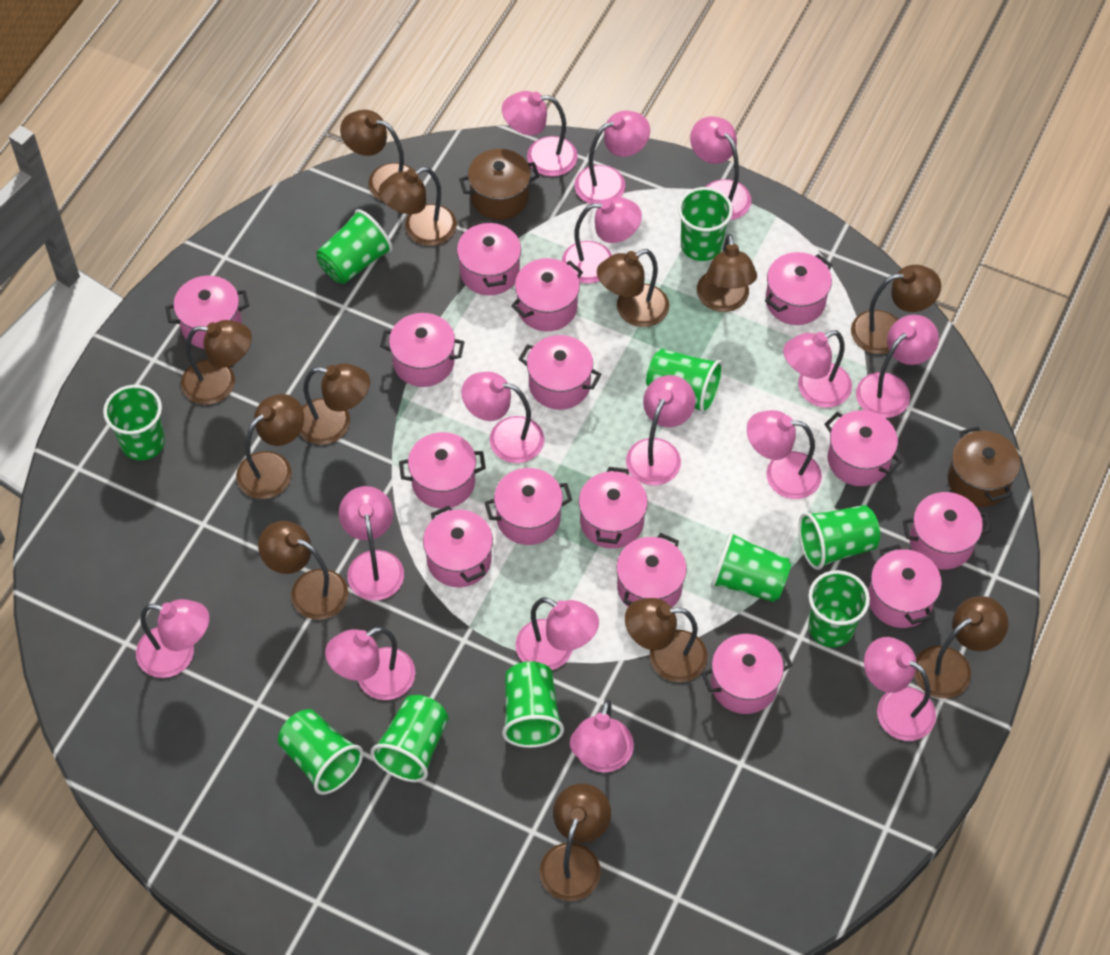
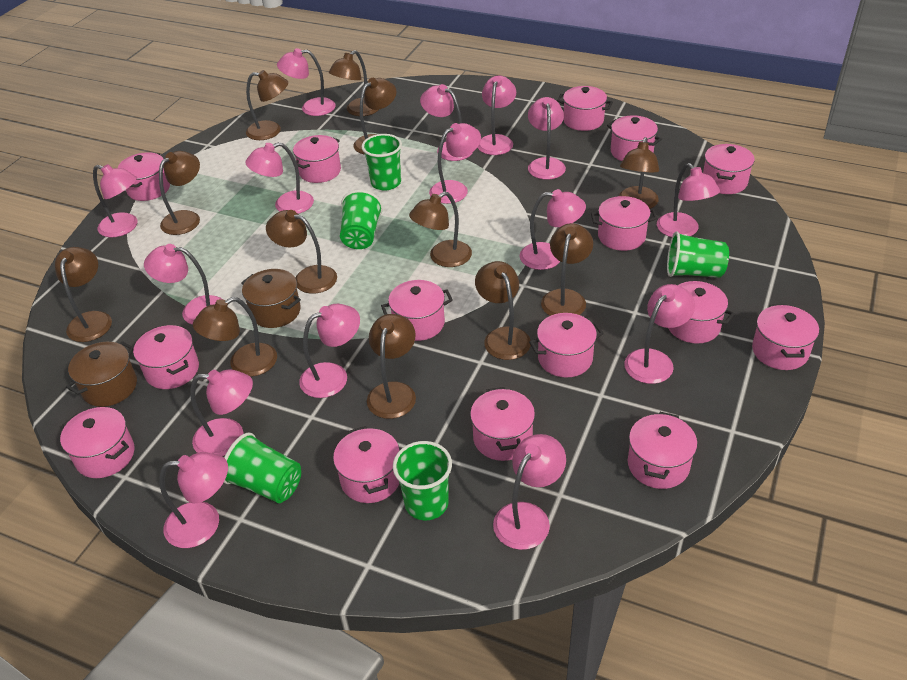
green cup: 10 -> 5

